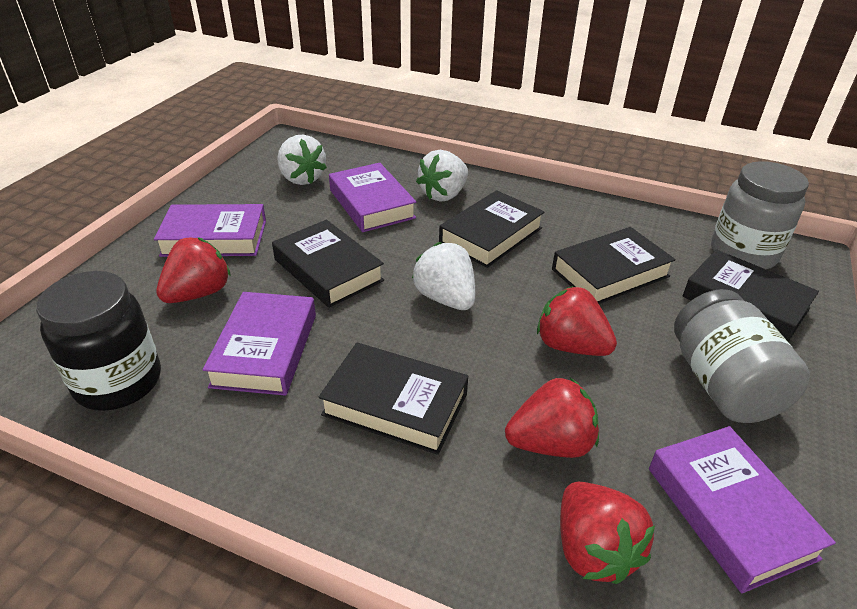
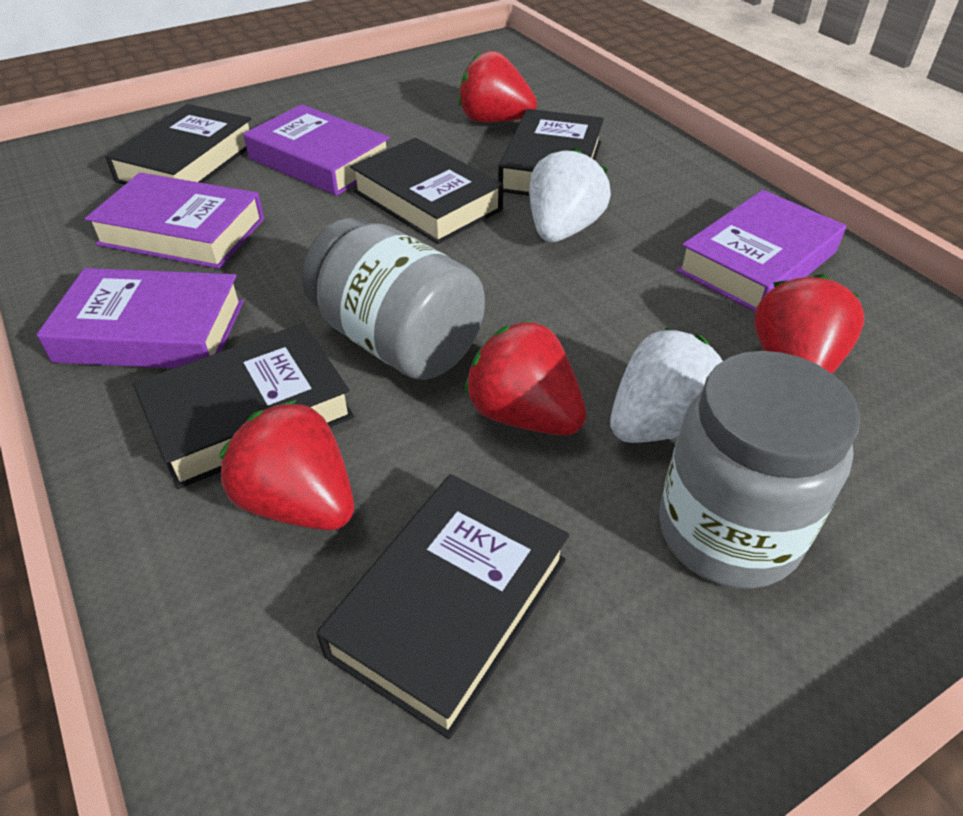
black jar: 1 -> 0
white strawberry: 3 -> 2

